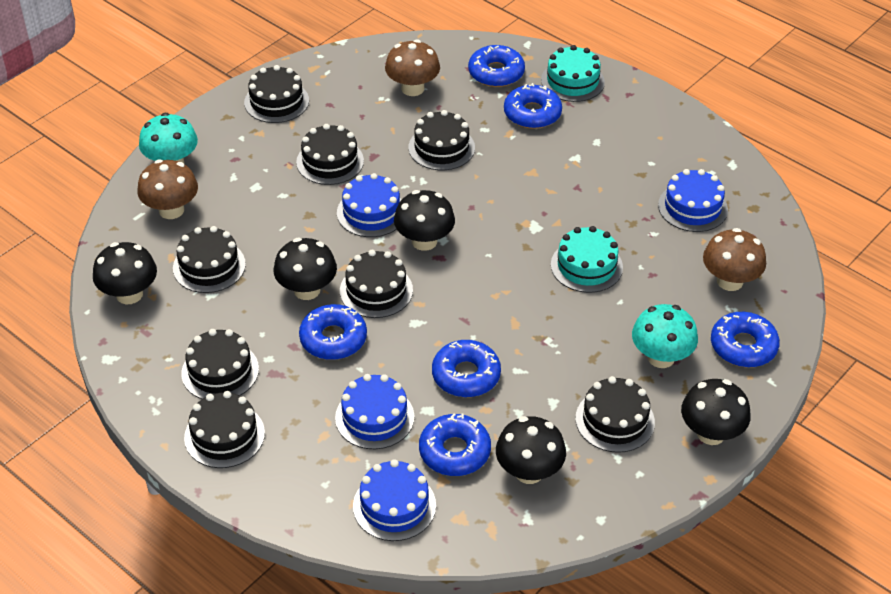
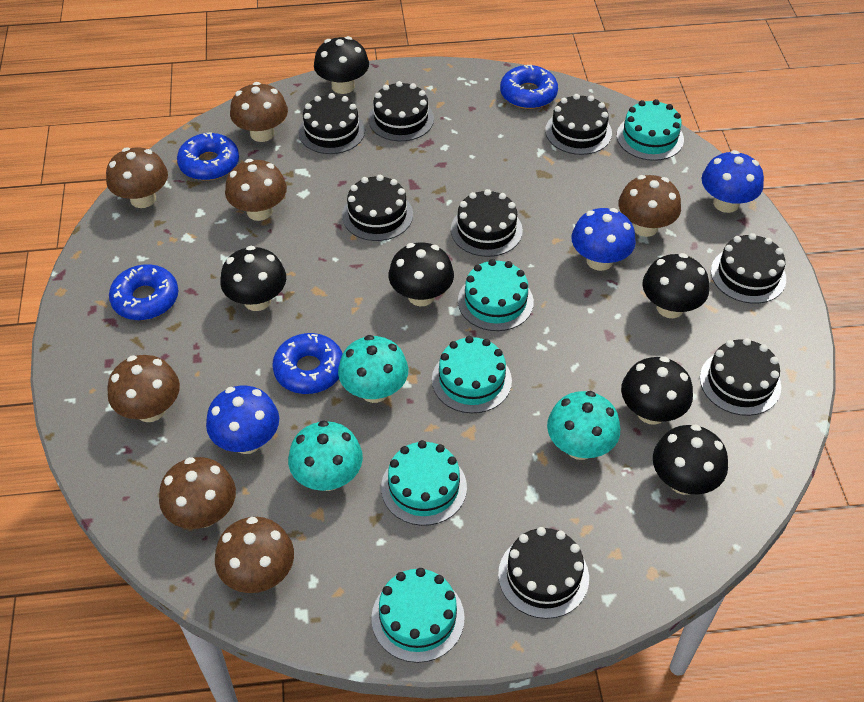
black mushroom: 5 -> 6
blue cake: 4 -> 0
blue donut: 6 -> 4
blue mushroom: 0 -> 3
brown mushroom: 3 -> 7
turquoise cake: 2 -> 5
turquoise mushroom: 2 -> 3

